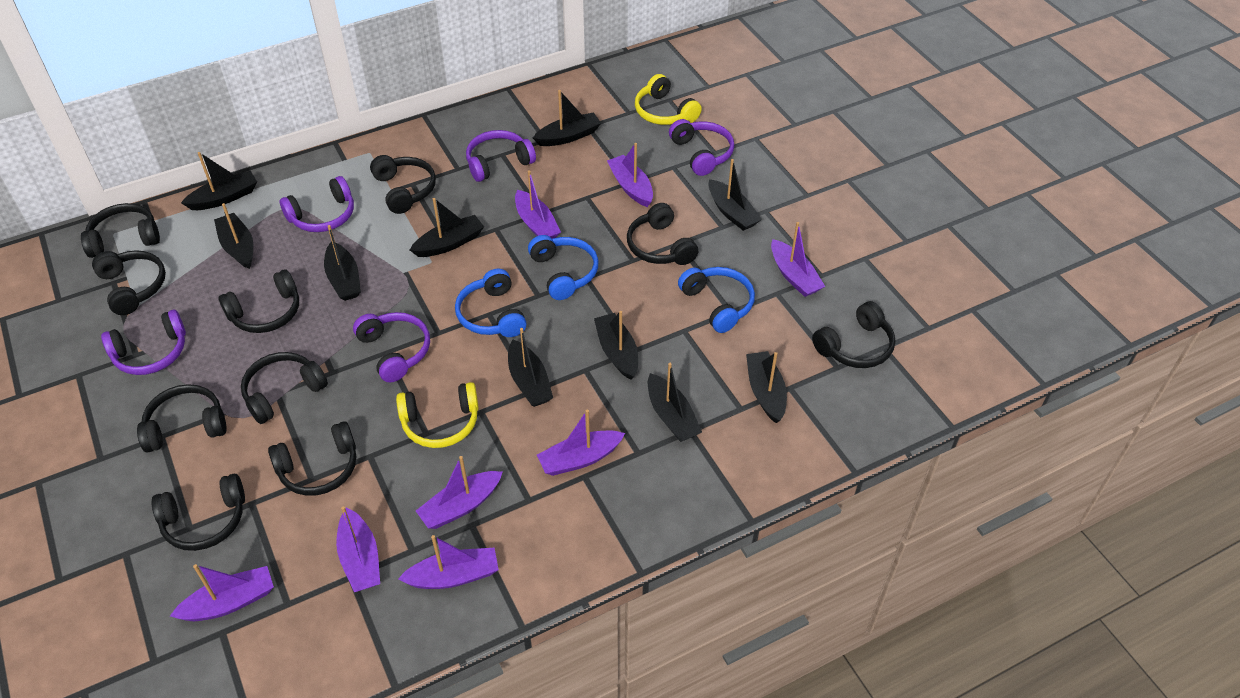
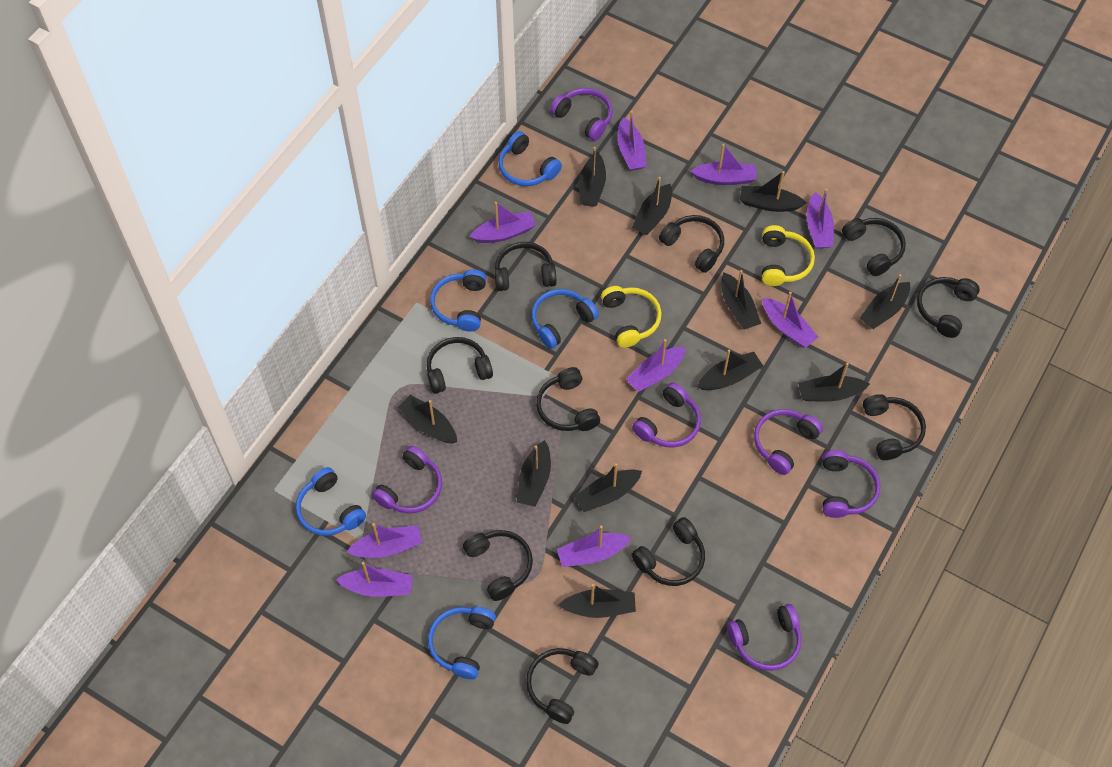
black boat: 10 -> 11
blue headphones: 3 -> 5
purple boat: 8 -> 9
purple headphones: 5 -> 6

